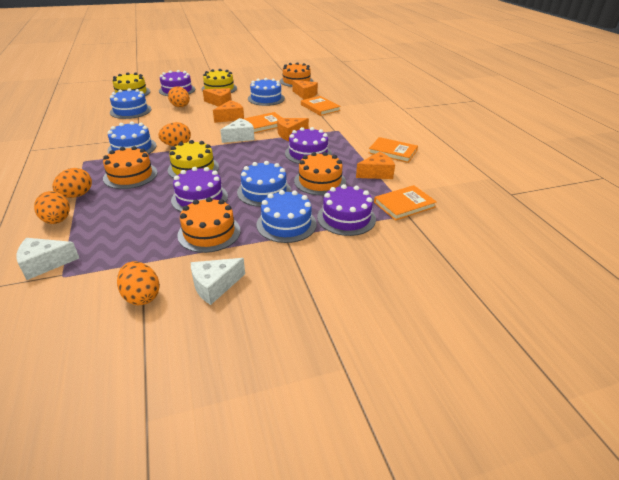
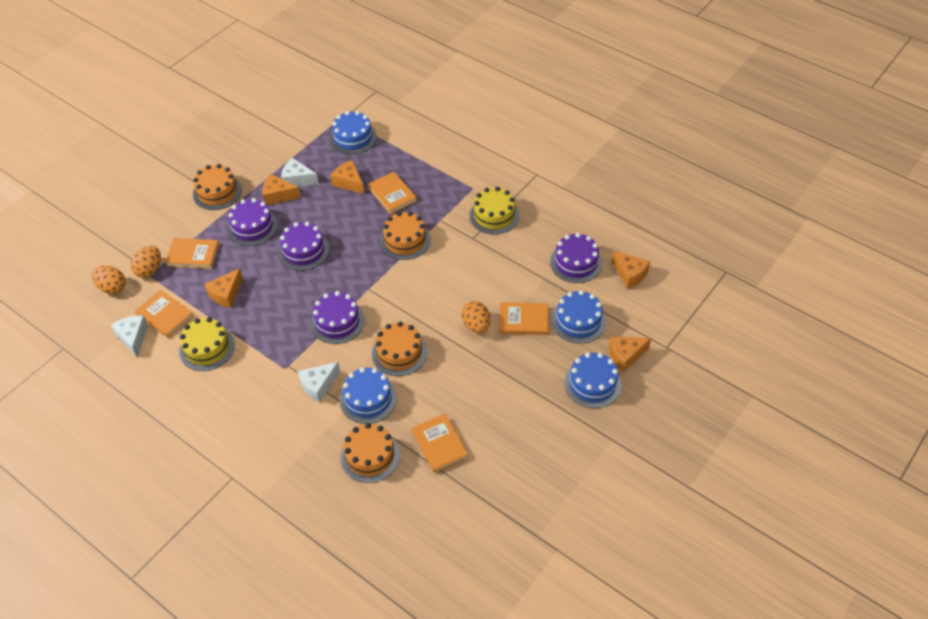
blue cake: 5 -> 4
orange book: 4 -> 5
orange egg: 5 -> 3
yellow cake: 3 -> 2

